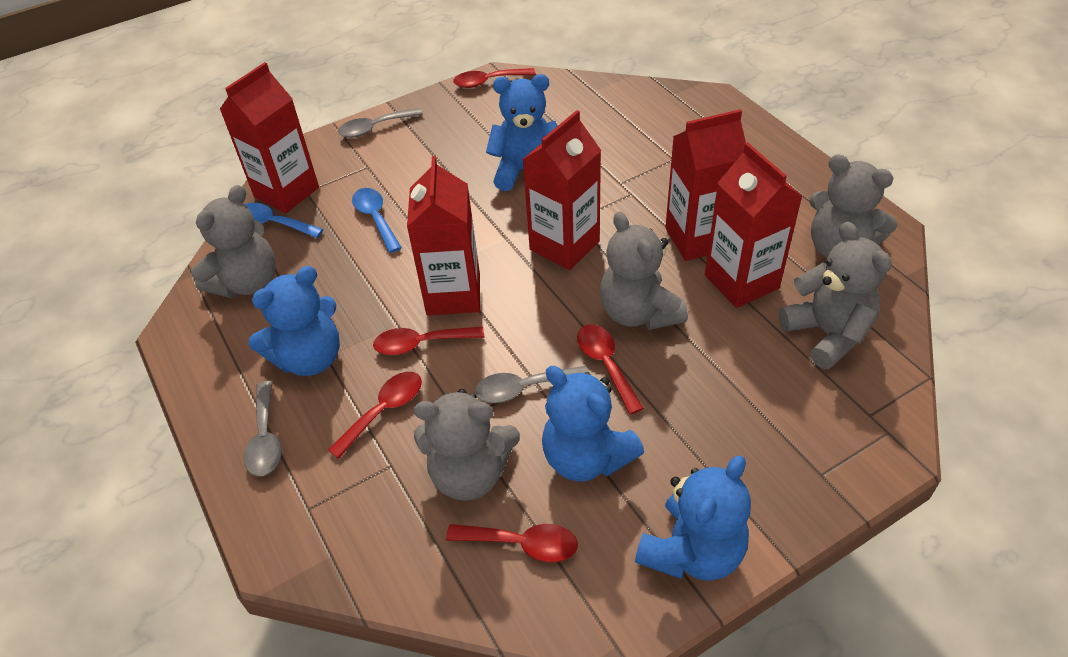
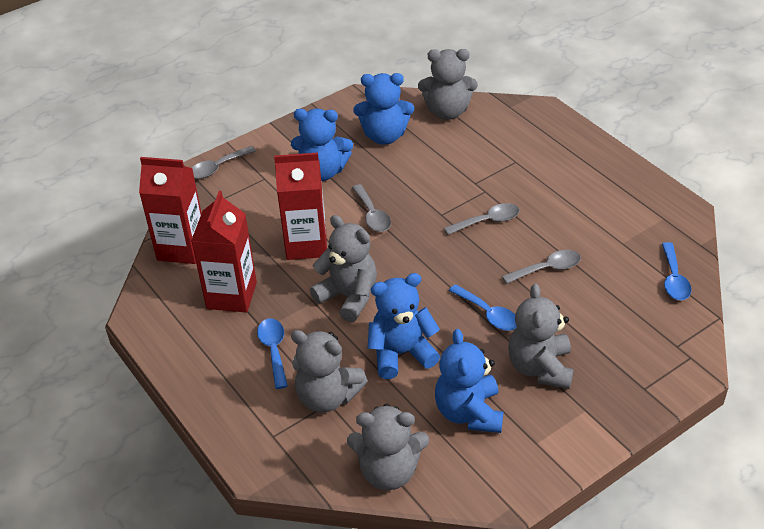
blue spoon: 2 -> 3
grey spoon: 3 -> 4
red carton: 5 -> 3
red spoon: 5 -> 0

